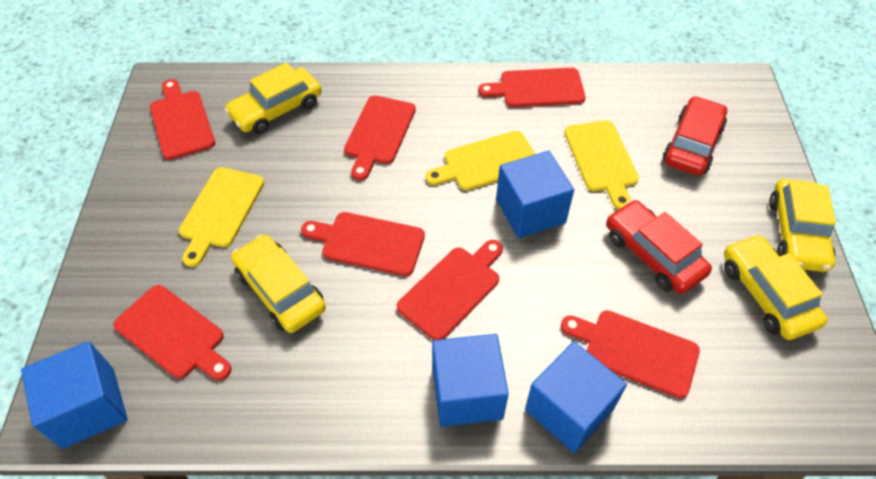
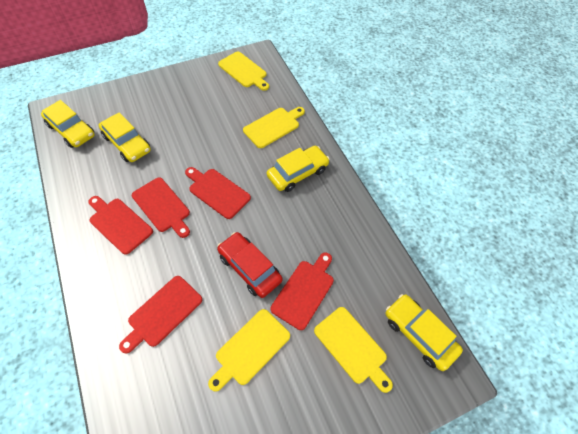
blue cube: 4 -> 0
red car: 2 -> 1
red cutting board: 7 -> 5
yellow cutting board: 3 -> 4

